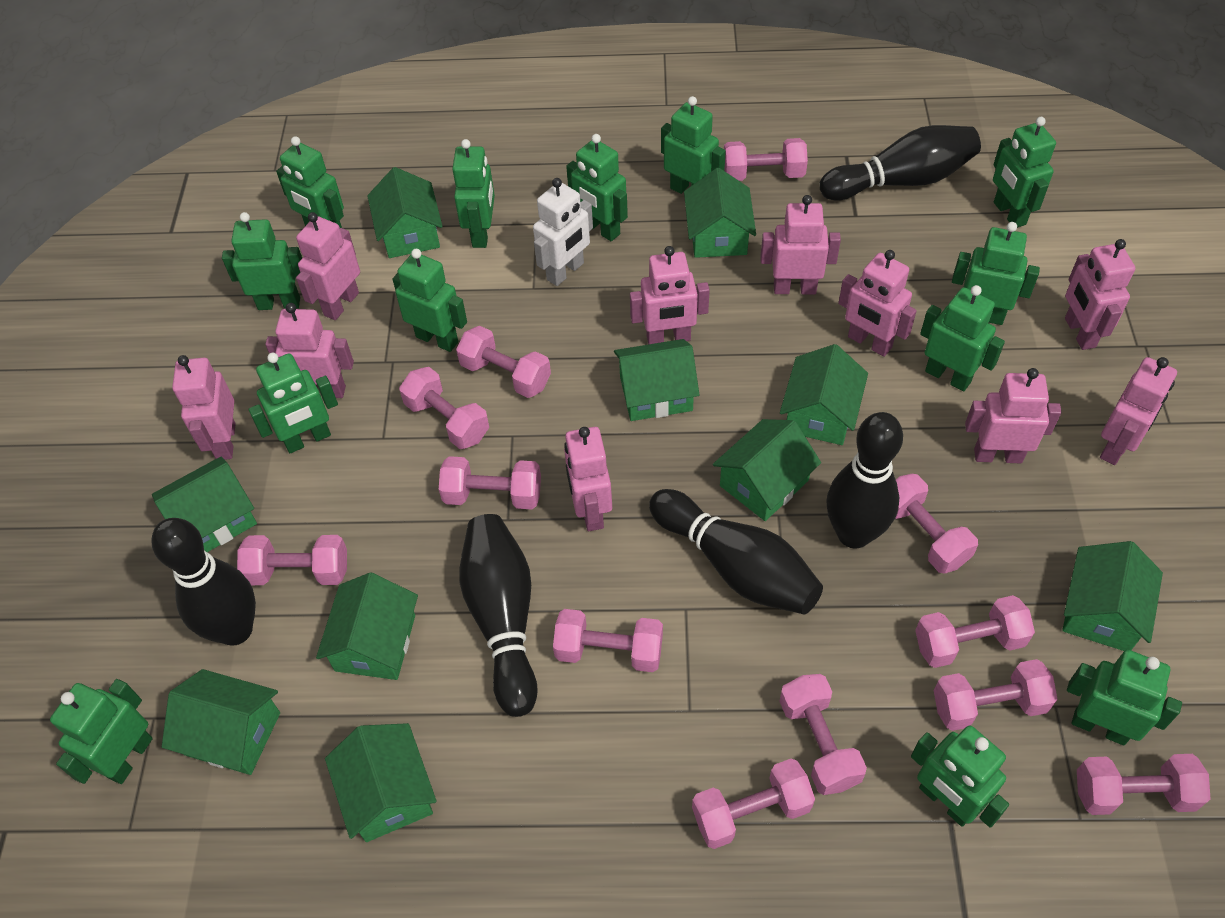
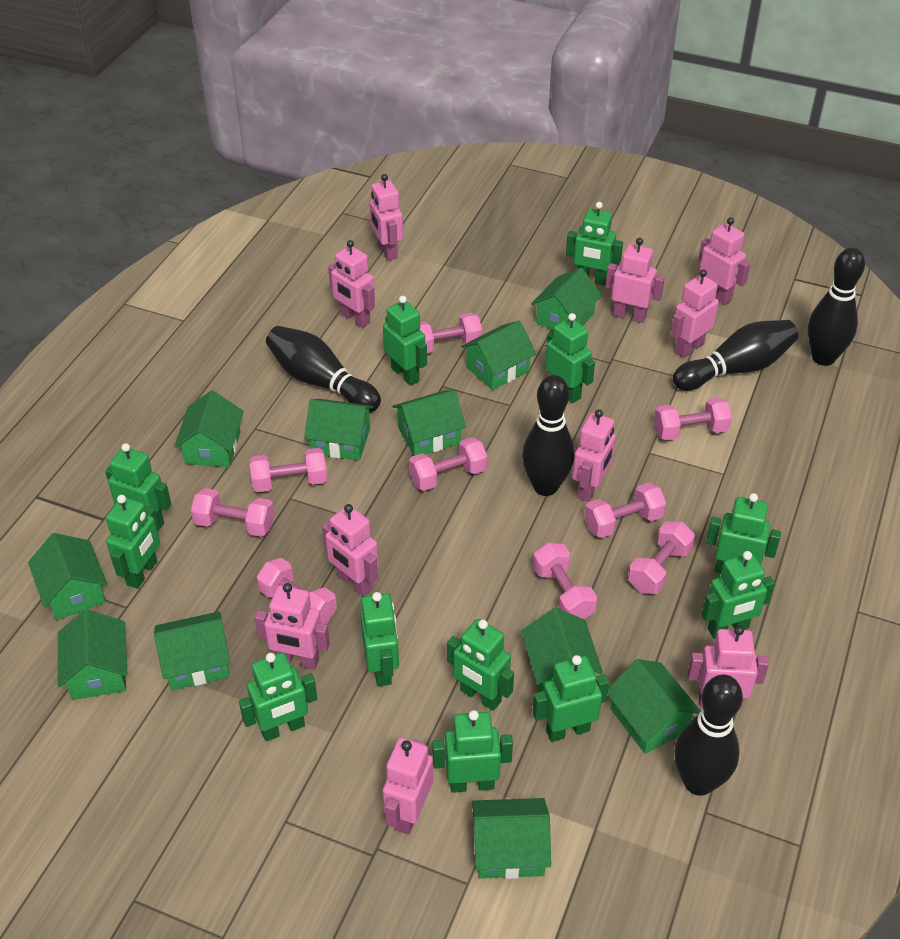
green house: 10 -> 11
green robot: 13 -> 12
pink dumbbell: 12 -> 9
white robot: 1 -> 0

